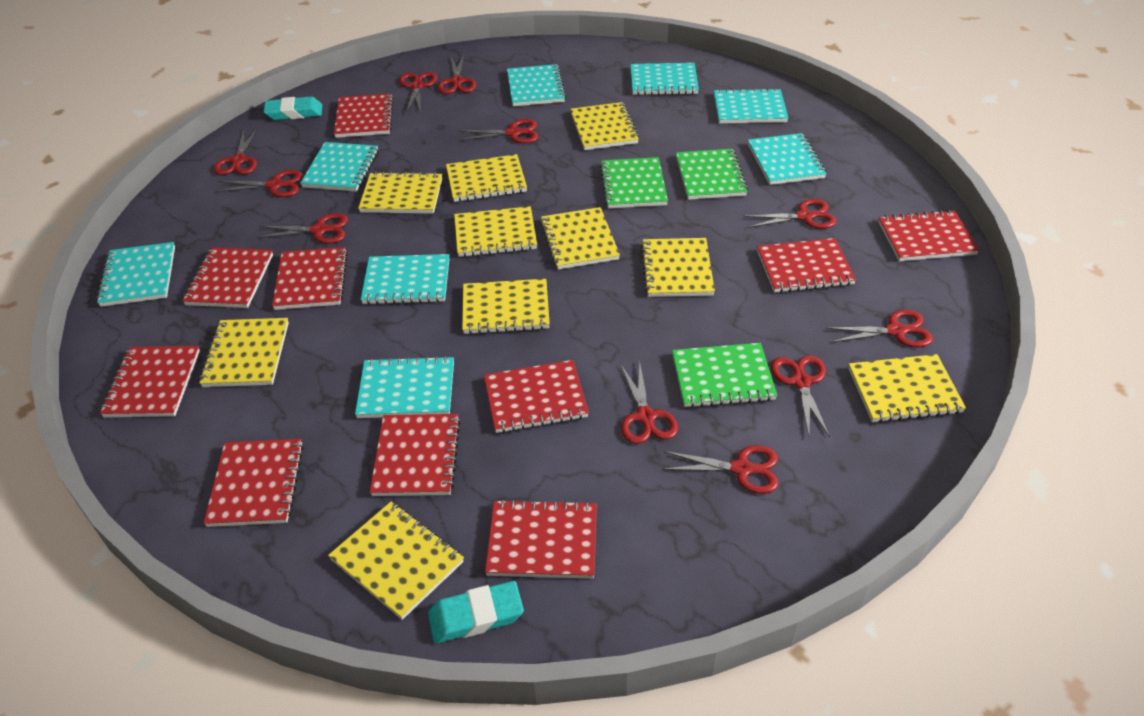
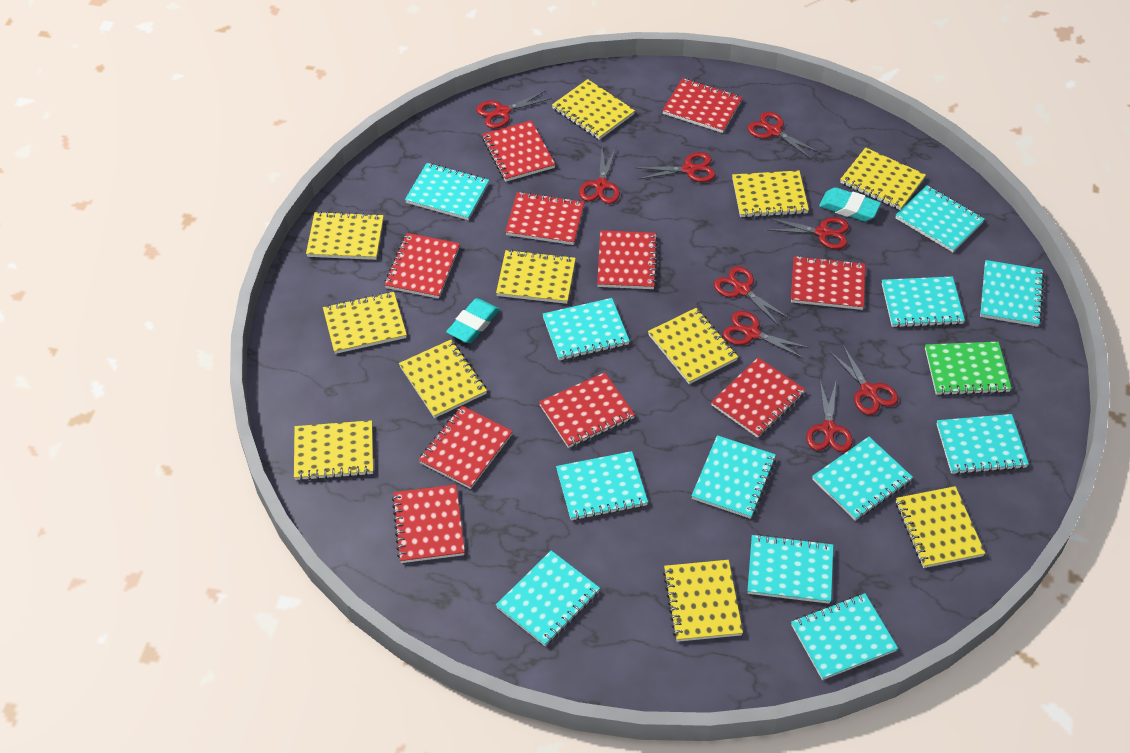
green notebook: 3 -> 1
red scissors: 11 -> 9
turquoise notebook: 8 -> 12
yellow notebook: 10 -> 11

